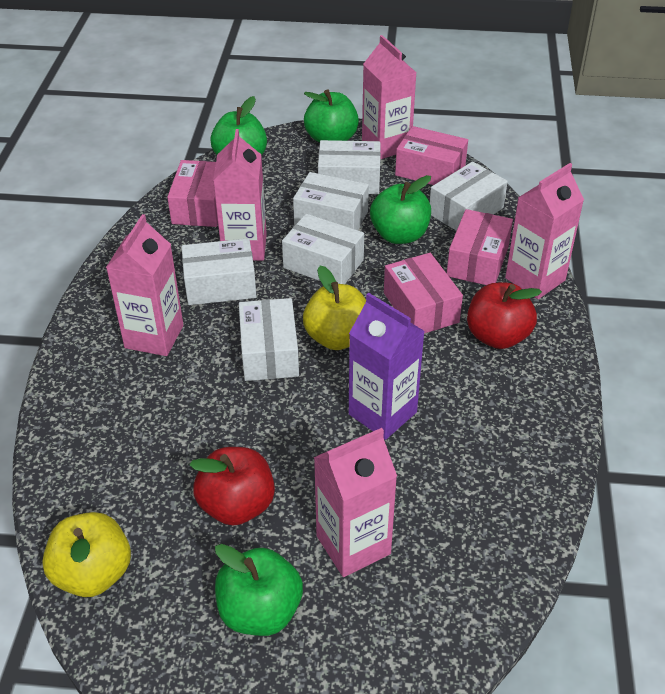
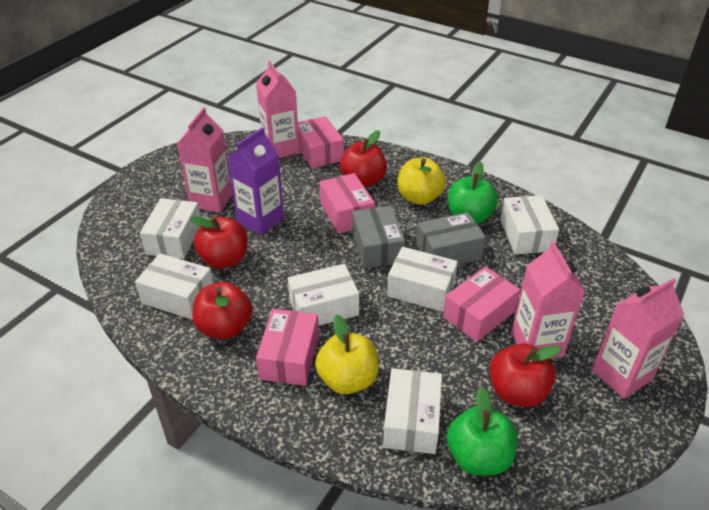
green apple: 4 -> 2
grey box: 0 -> 2
pink carton: 5 -> 4
red apple: 2 -> 4

